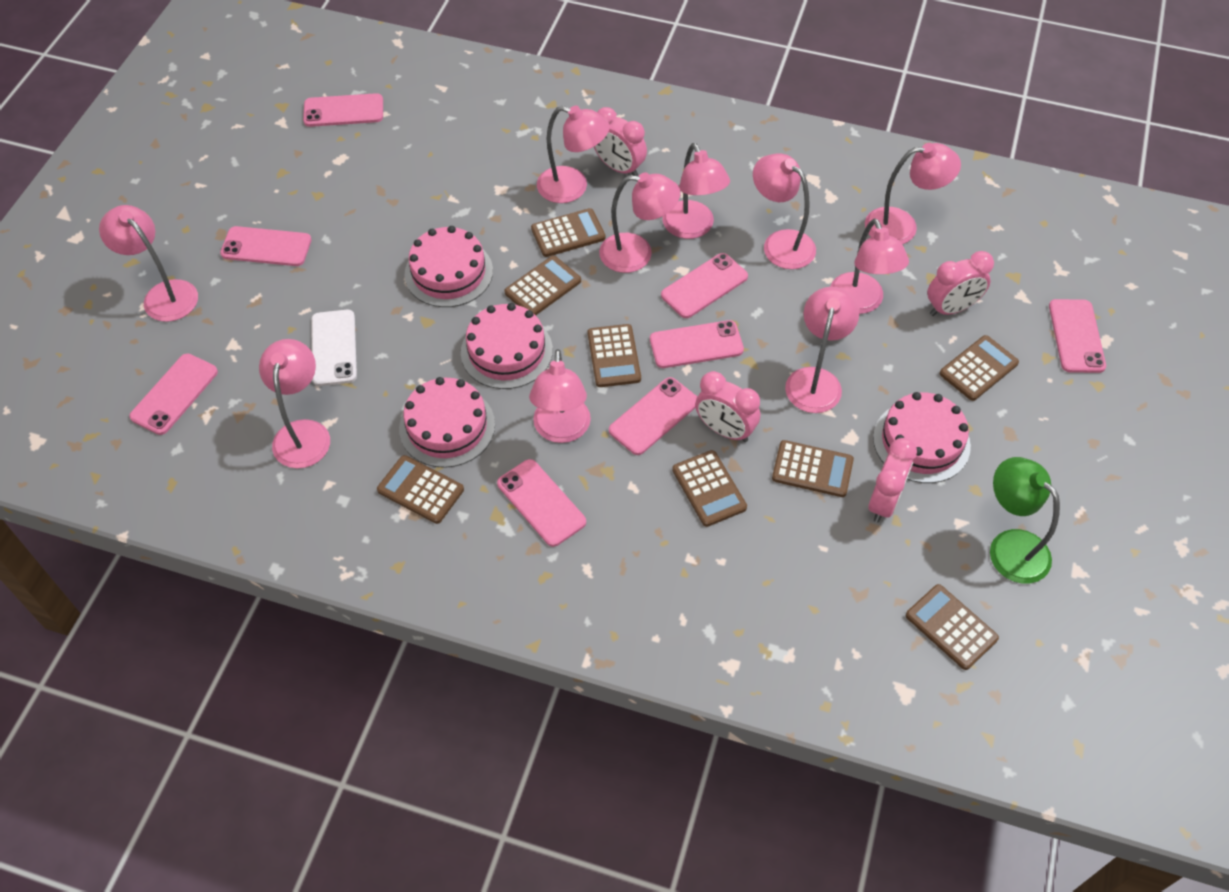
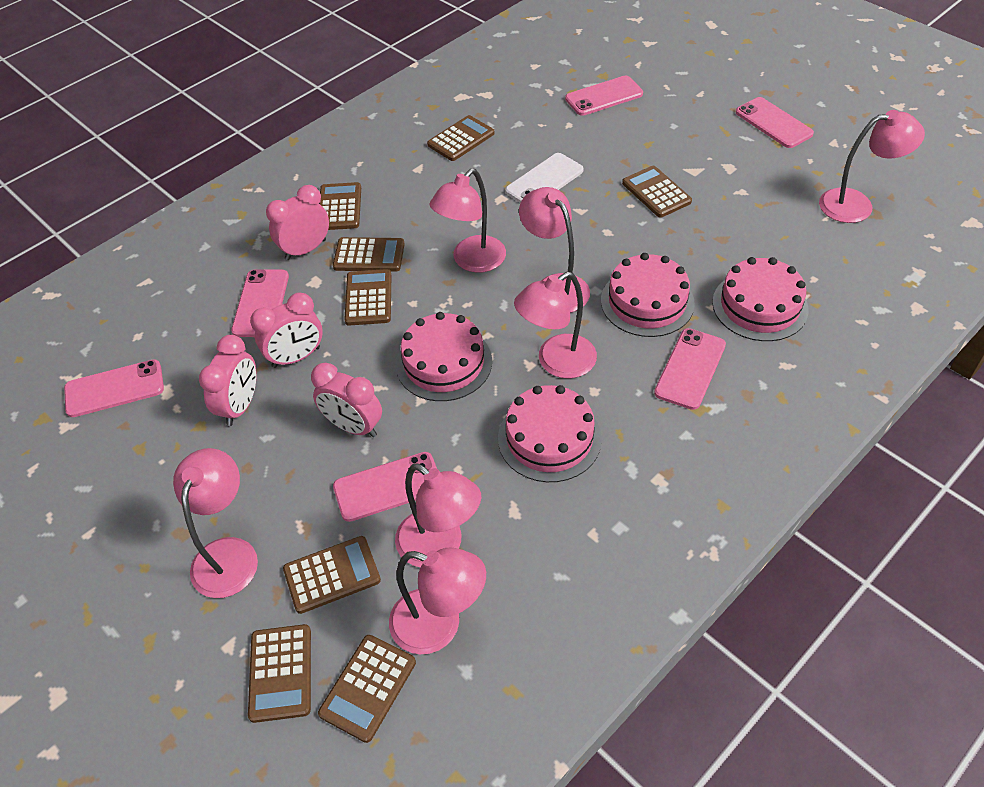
green lamp: 1 -> 0
pink lamp: 10 -> 7
pink phone: 8 -> 6

